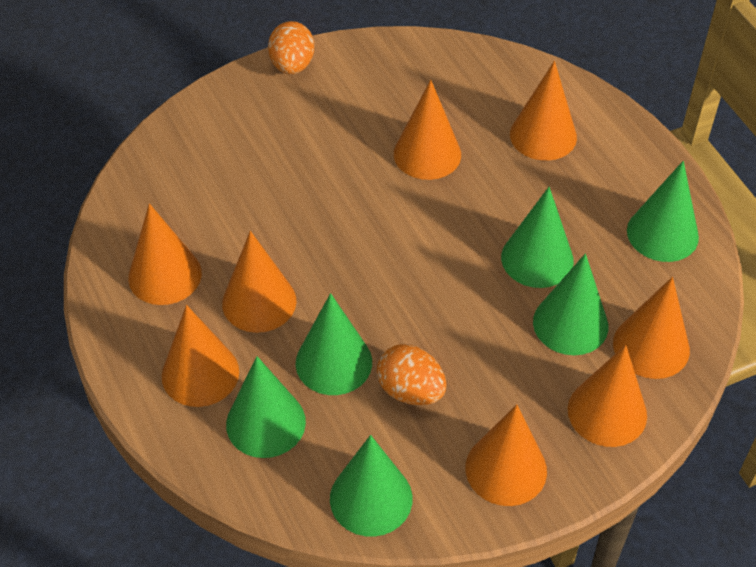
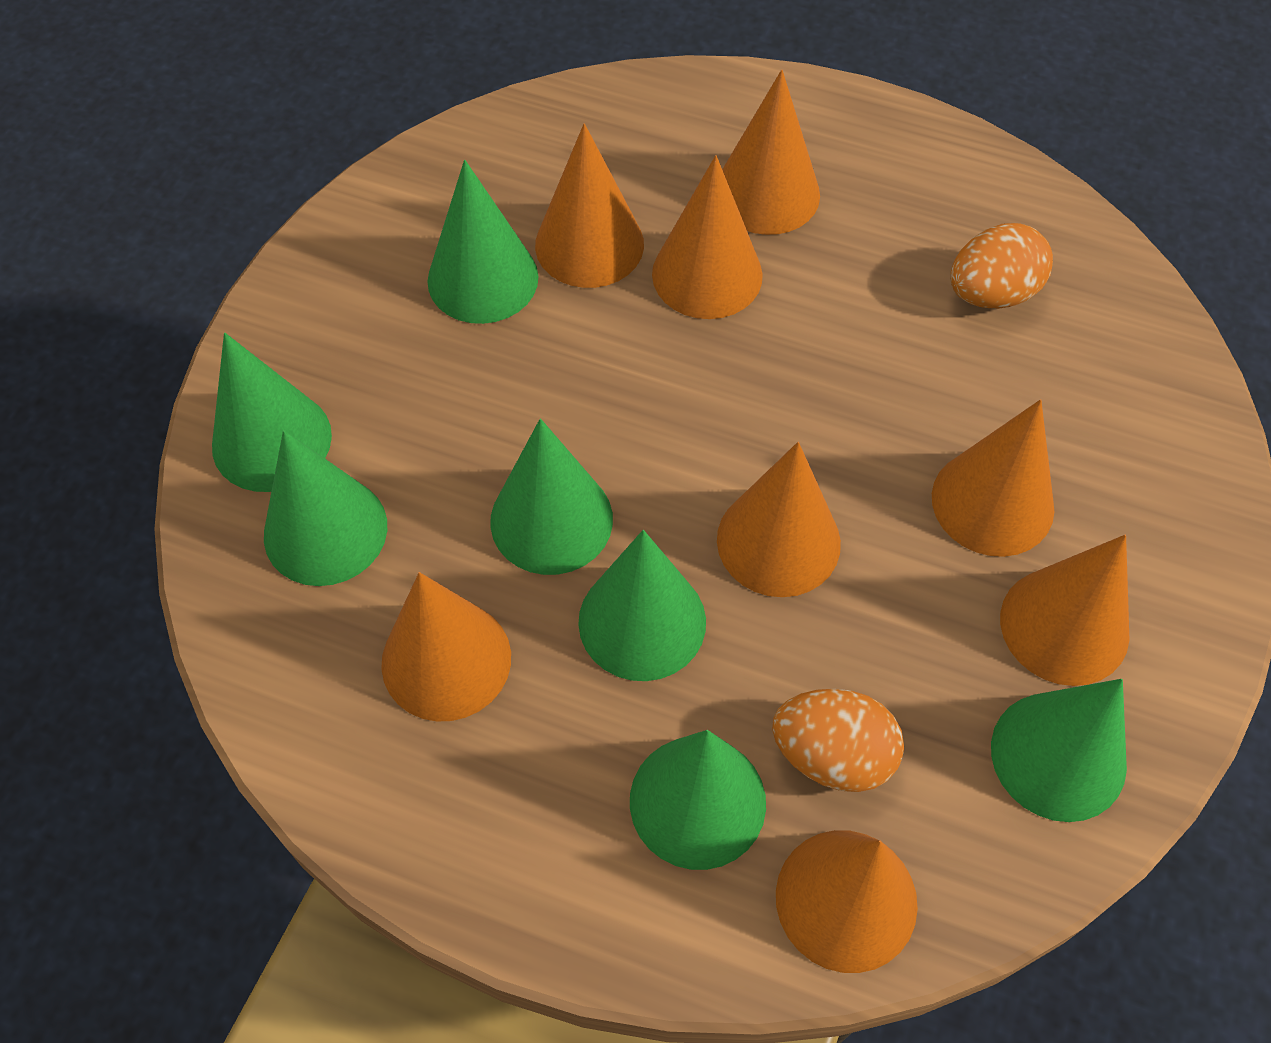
green cone: 6 -> 7

